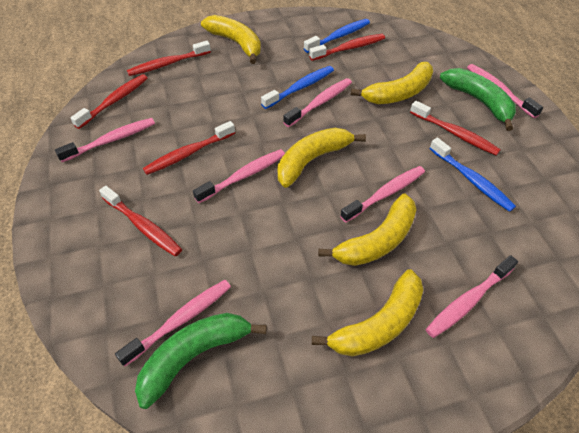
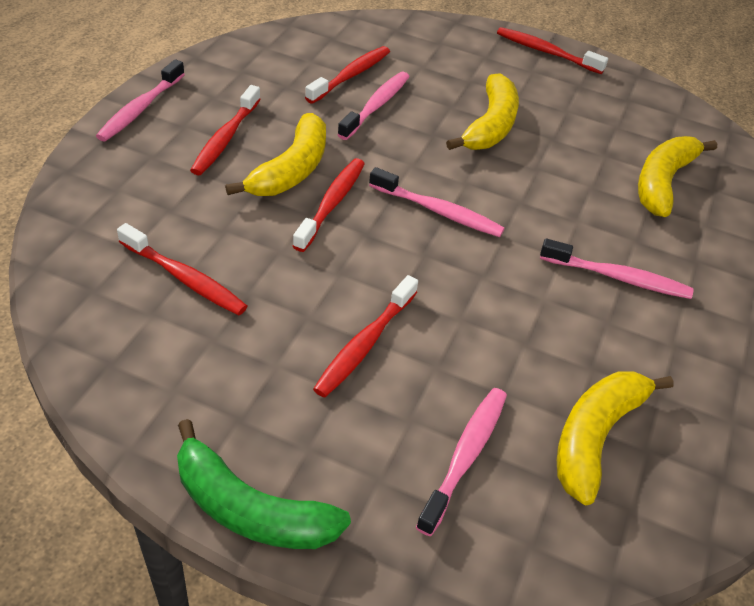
blue toothbrush: 3 -> 0
green banana: 2 -> 1
pink toothbrush: 7 -> 5
yellow banana: 5 -> 4

